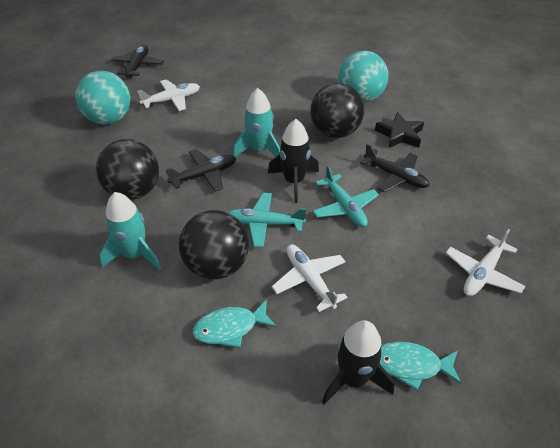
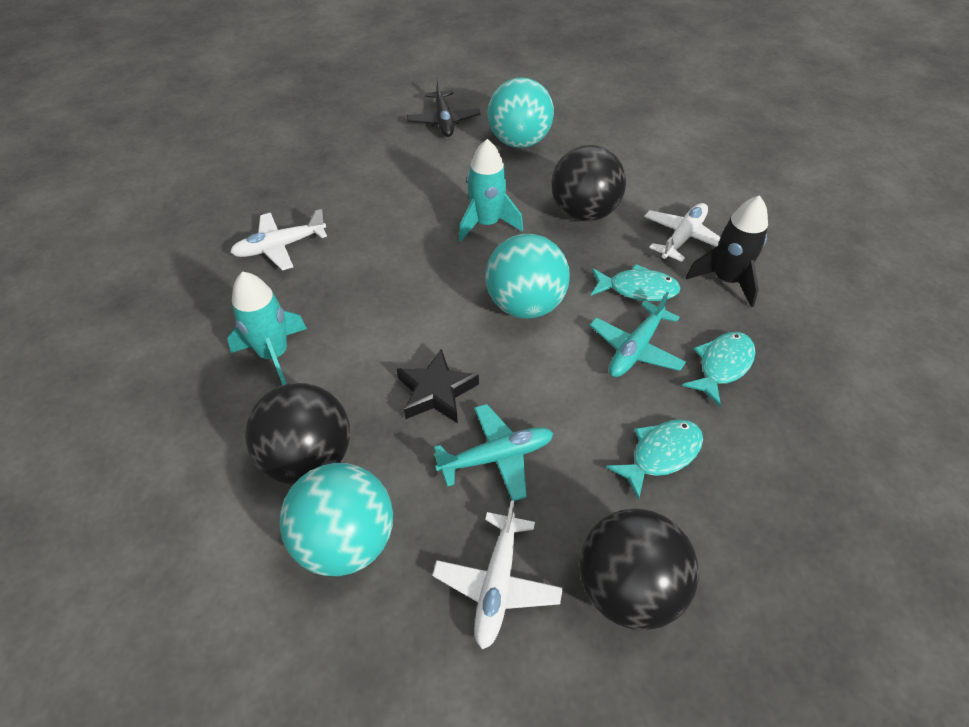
black plane: 3 -> 1
black rocket: 2 -> 1
turquoise ball: 2 -> 3
turquoise fish: 2 -> 3

